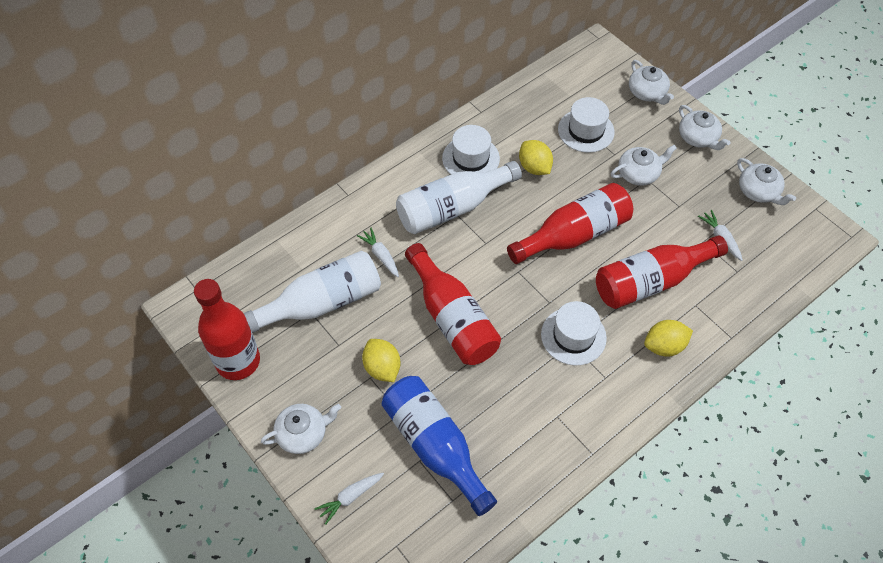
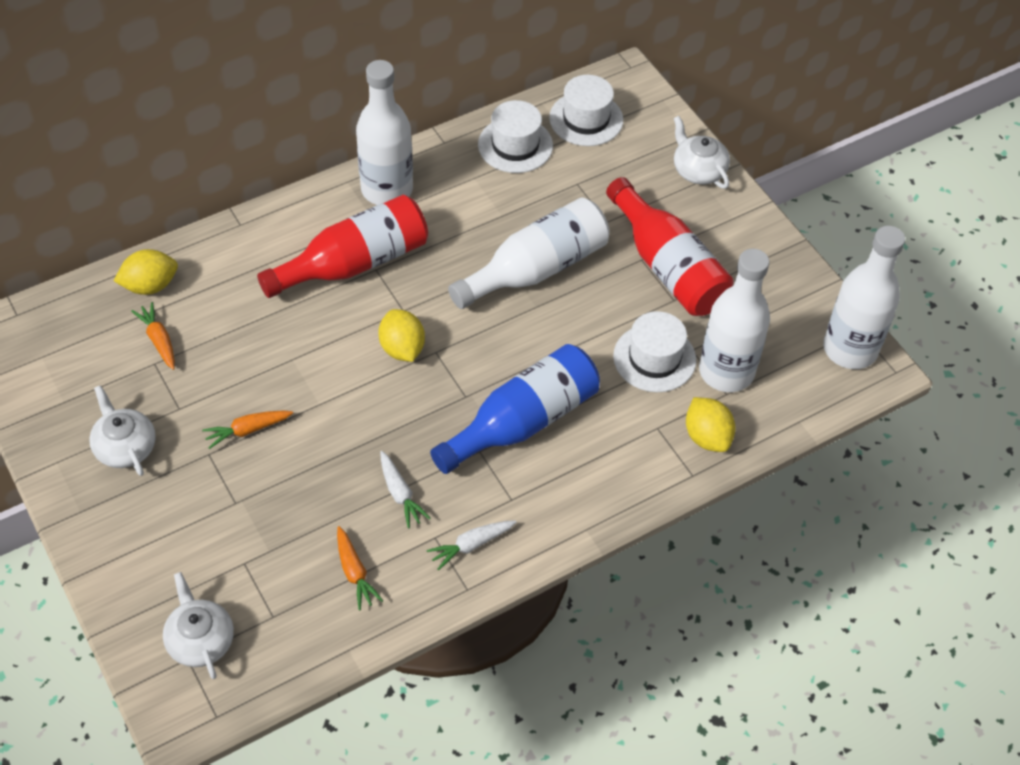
orange carrot: 0 -> 3
red bottle: 4 -> 2
white bottle: 2 -> 4
white carrot: 3 -> 2
white teapot: 5 -> 3

